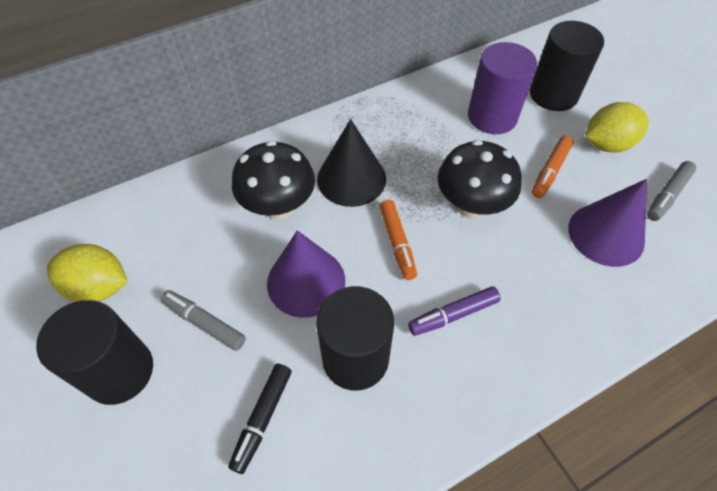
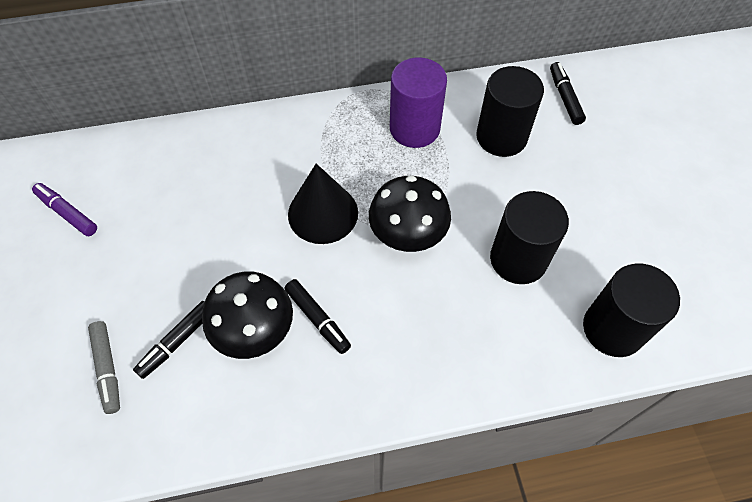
black marker: 1 -> 3
grey marker: 2 -> 1
orange marker: 2 -> 0
purple cone: 2 -> 0
yellow lemon: 2 -> 0

